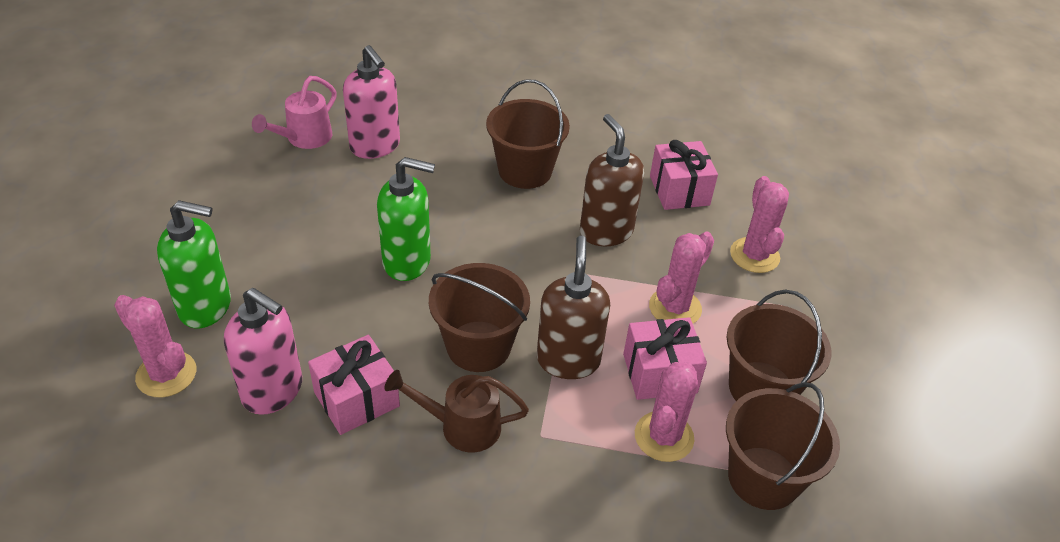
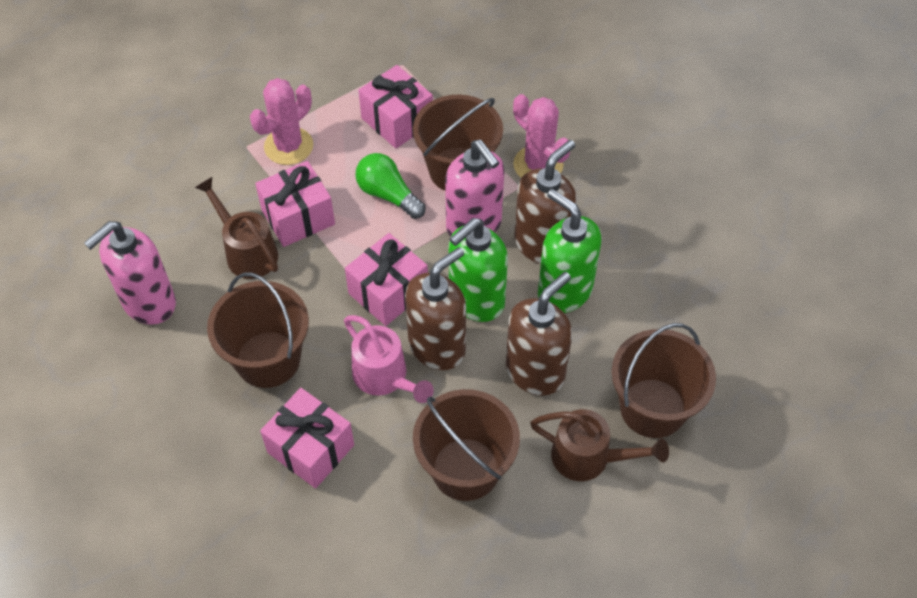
brown soap dispenser: 2 -> 3
brown watering can: 1 -> 2
green light bulb: 0 -> 1
pink cactus: 4 -> 2
pink gift: 3 -> 4

